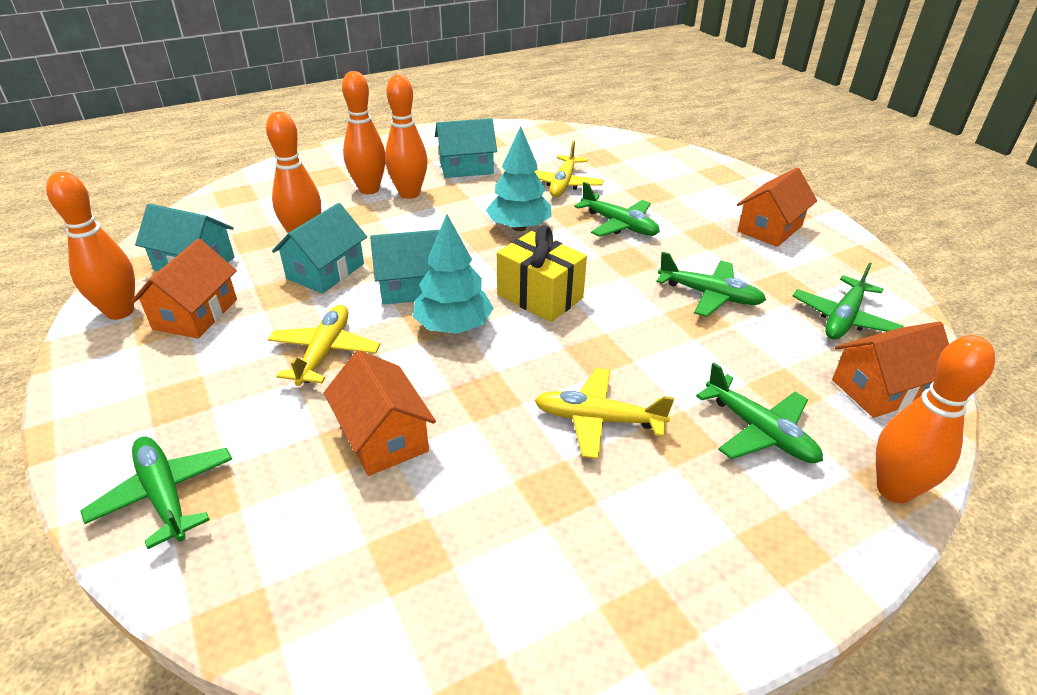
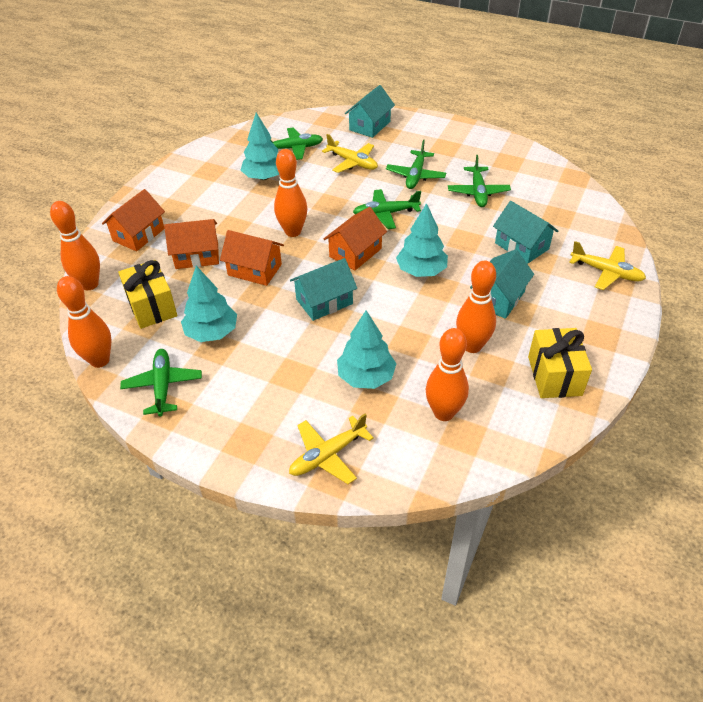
turquoise tree: 2 -> 4
yellow gift: 1 -> 2

